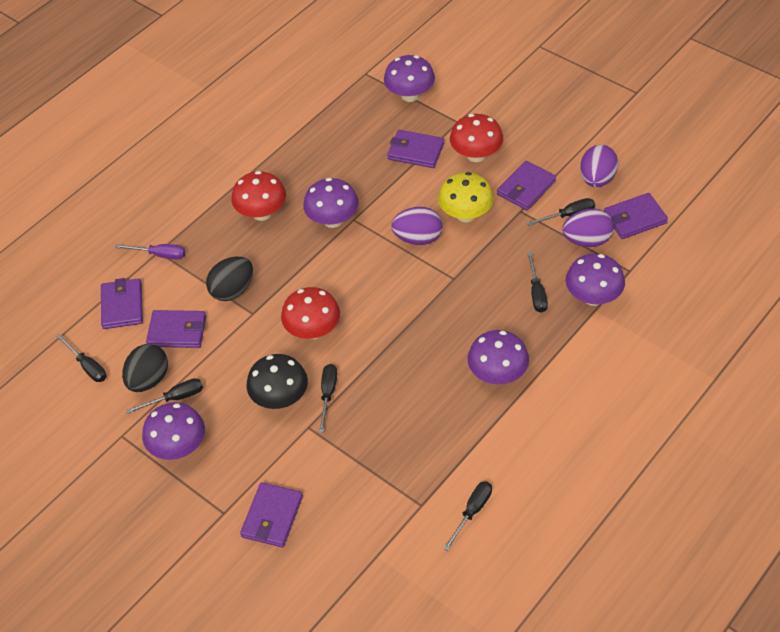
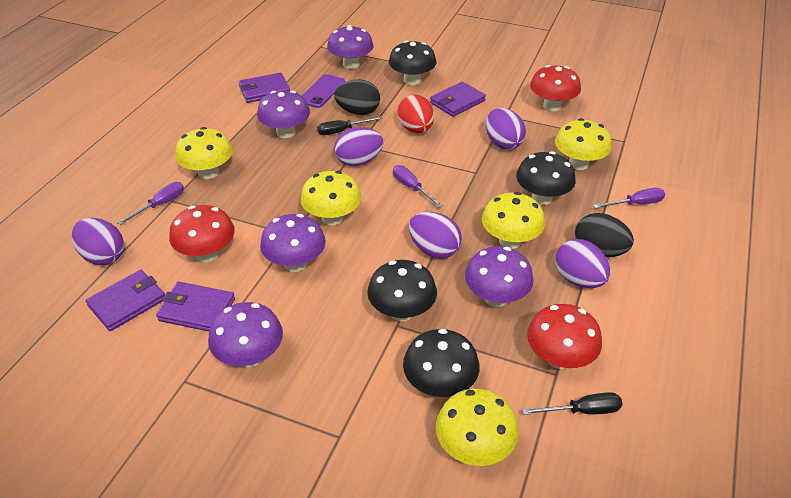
black mushroom: 1 -> 4
black screwdriver: 6 -> 2
purple egg: 3 -> 5
purple phone: 0 -> 1
purple screwdriver: 1 -> 3
purple wallet: 6 -> 4
red egg: 0 -> 1
yellow mushroom: 1 -> 5

